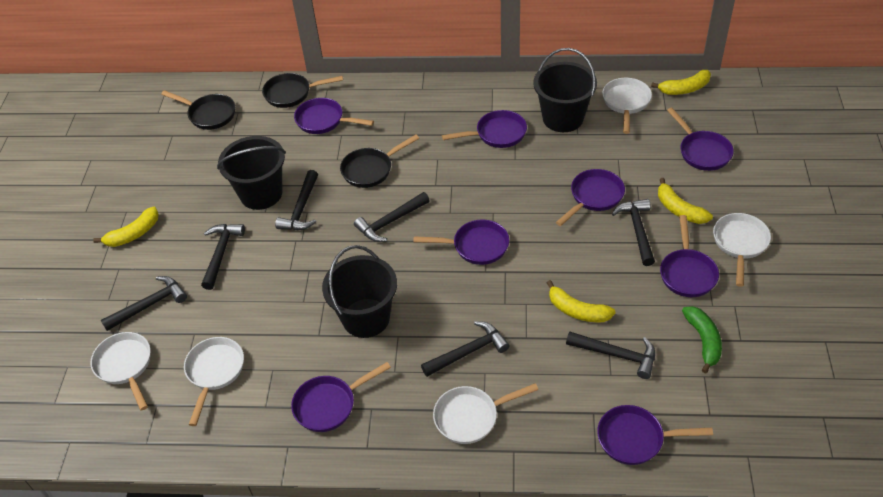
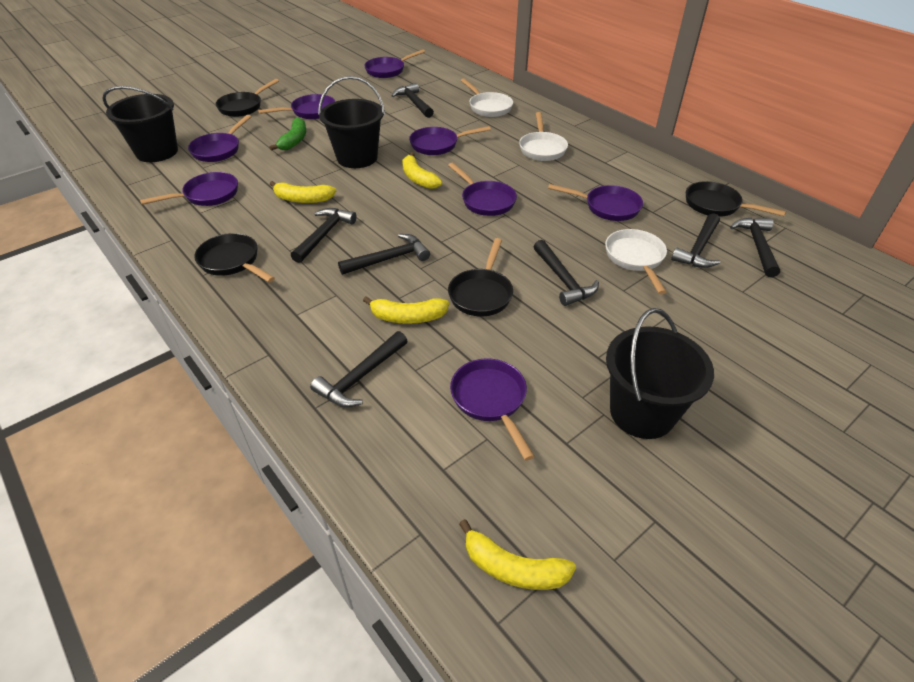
black pan: 3 -> 4
white pan: 5 -> 3

